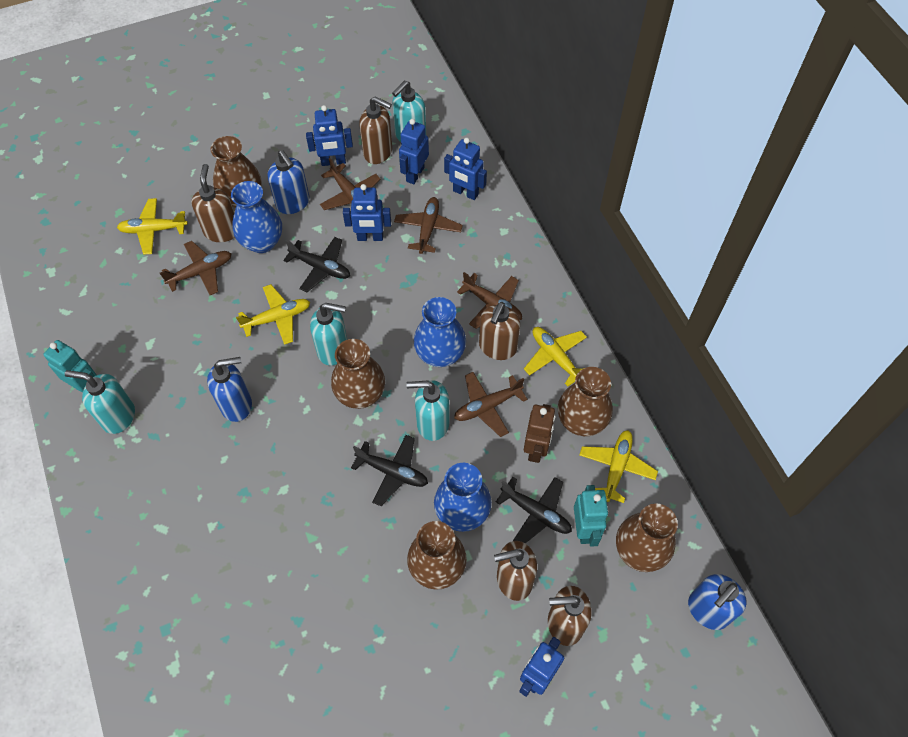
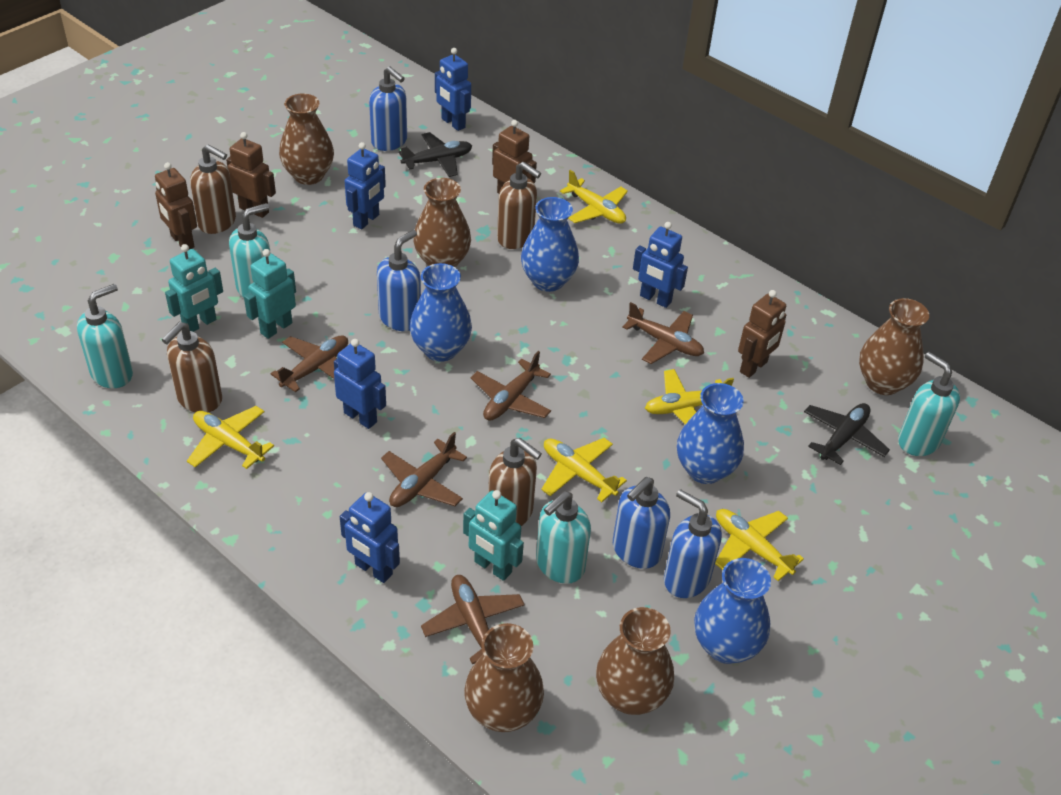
black plane: 3 -> 2
blue soap dispenser: 3 -> 4
blue vase: 3 -> 4
brown robot: 1 -> 4
brown soap dispenser: 5 -> 4
turquoise robot: 2 -> 3
yellow plane: 4 -> 5

